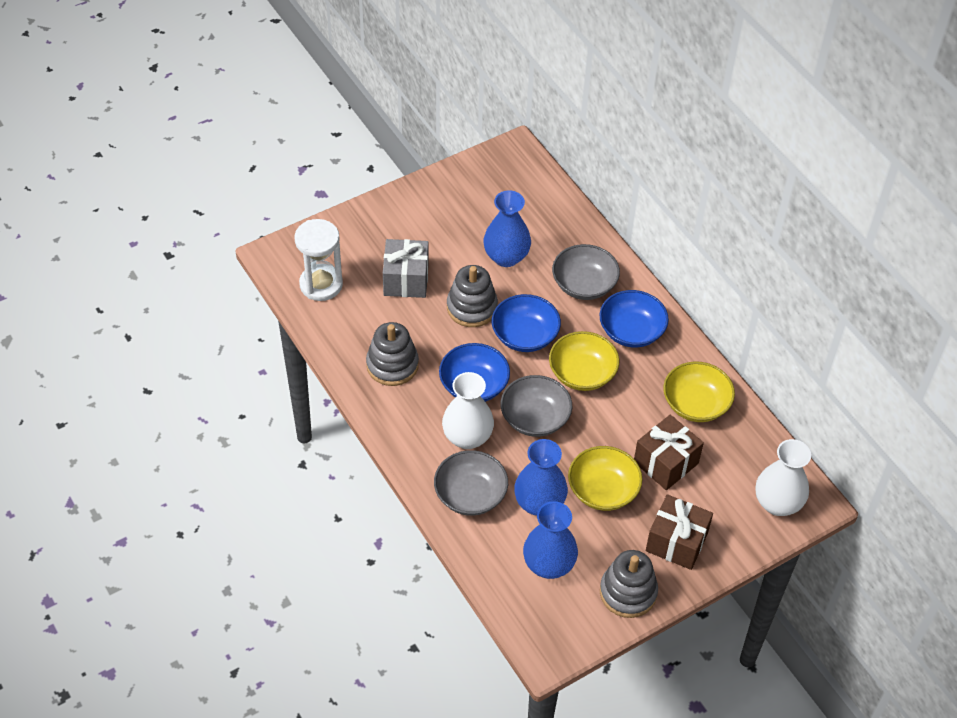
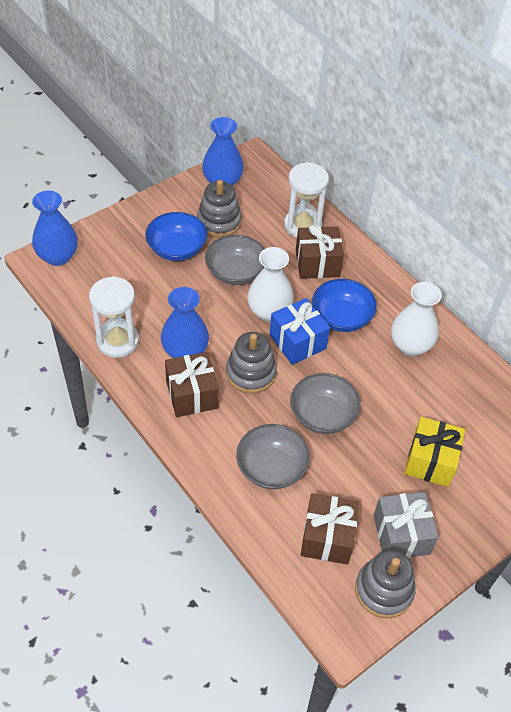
blue bowl: 3 -> 2
blue gift: 0 -> 1
brown gift: 2 -> 3
white hourglass: 1 -> 2
yellow bowl: 3 -> 0
yellow gift: 0 -> 1

